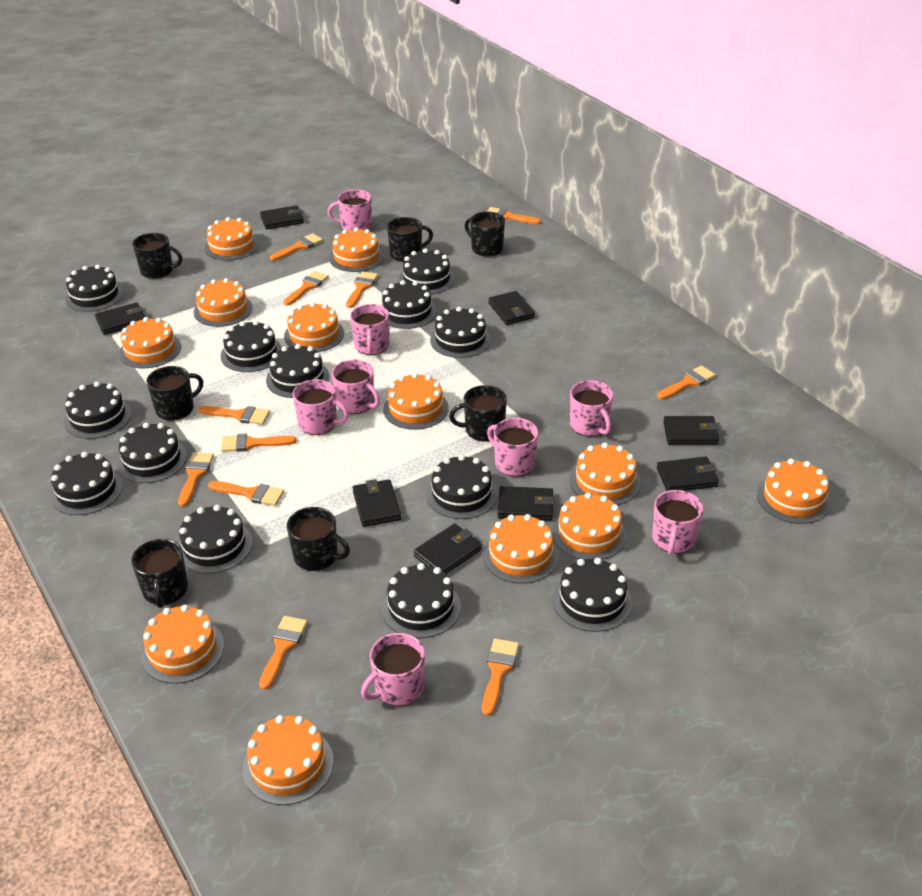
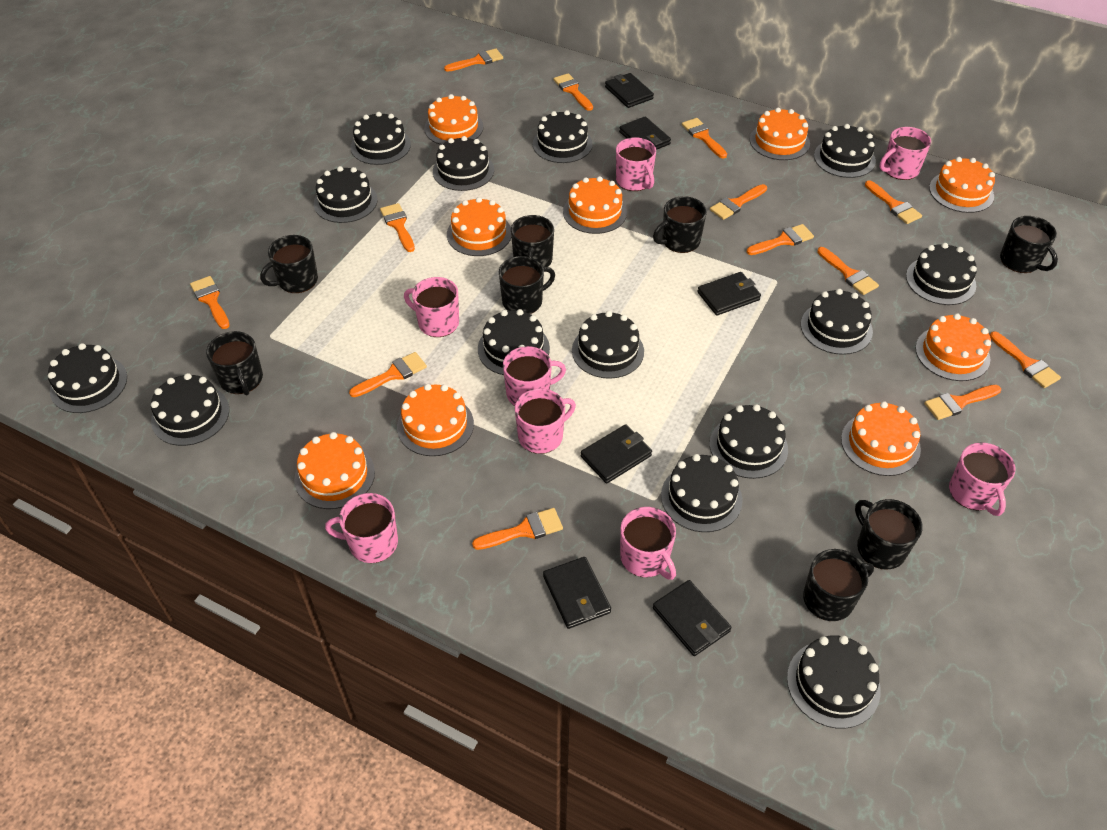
black cake: 13 -> 14
black mug: 7 -> 8
black wallet: 8 -> 6
orange brush: 11 -> 13
orange cake: 12 -> 9

